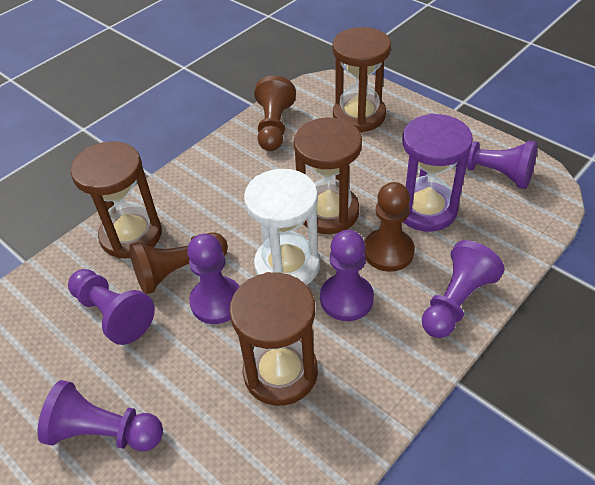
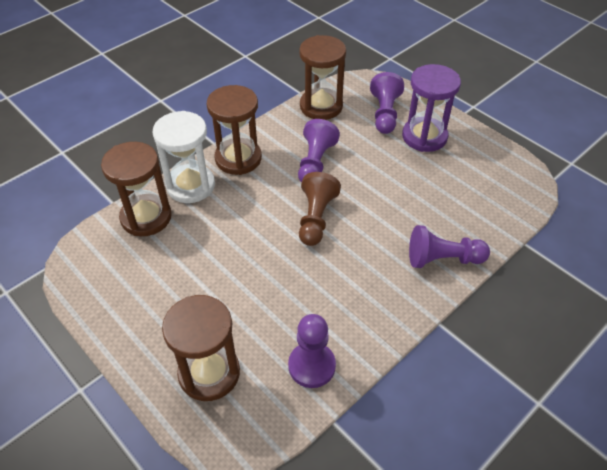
brown pawn: 3 -> 1
purple pawn: 6 -> 4

